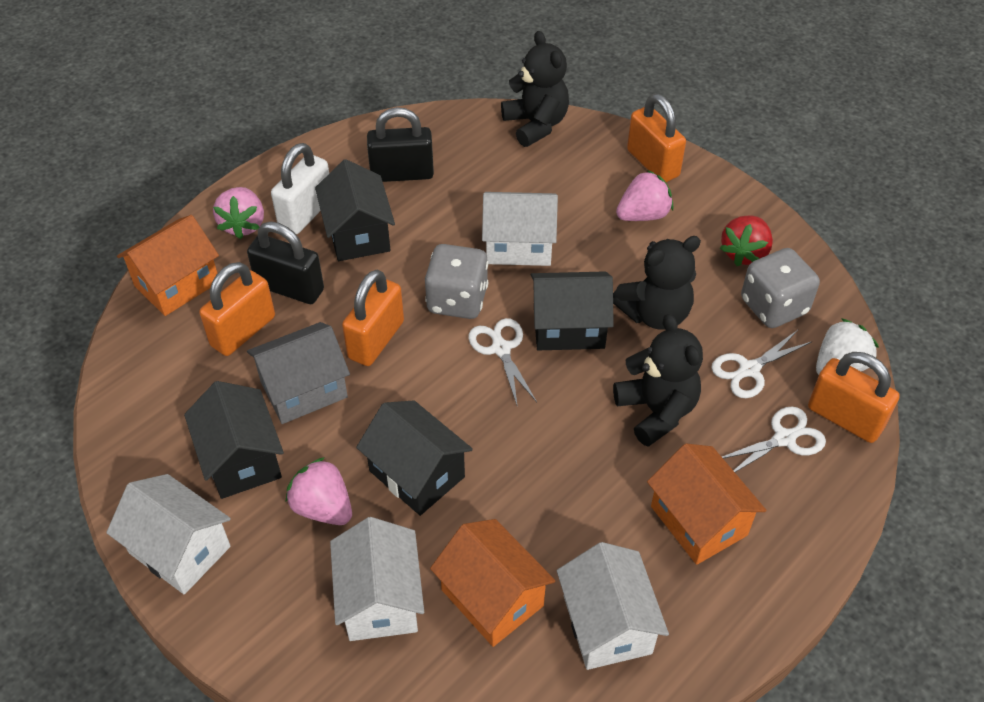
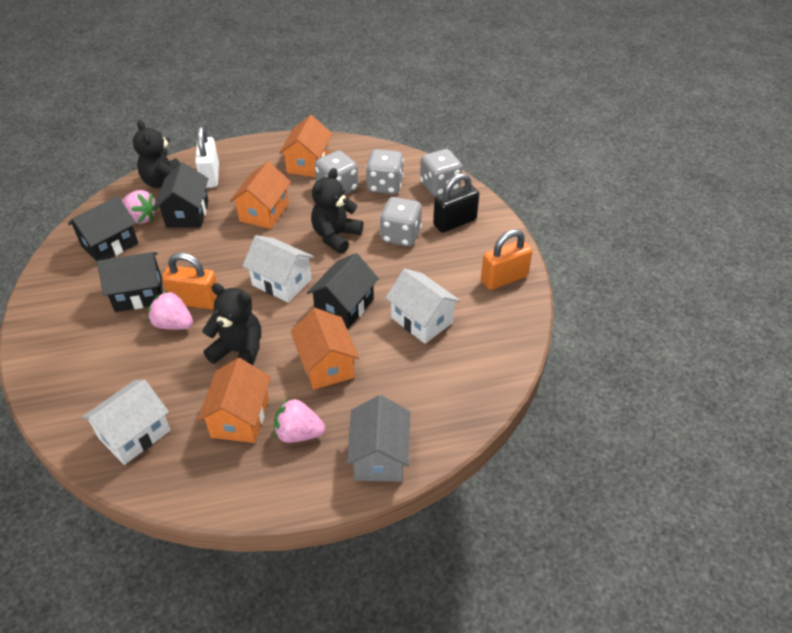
black padlock: 2 -> 1
grey dice: 2 -> 4
orange house: 3 -> 4
orange padlock: 4 -> 2
red strawberry: 1 -> 0
white house: 4 -> 3
white scissors: 3 -> 0
white strawberry: 1 -> 0

